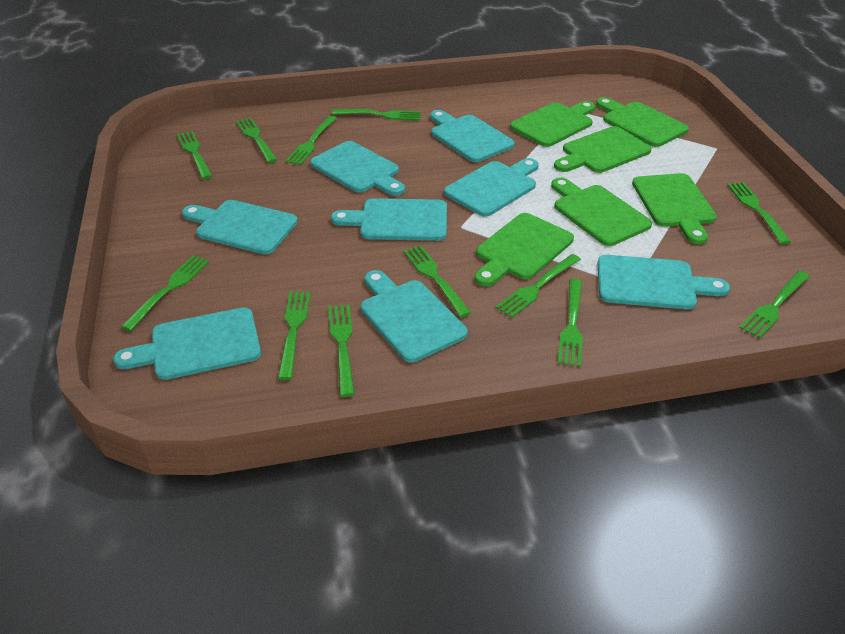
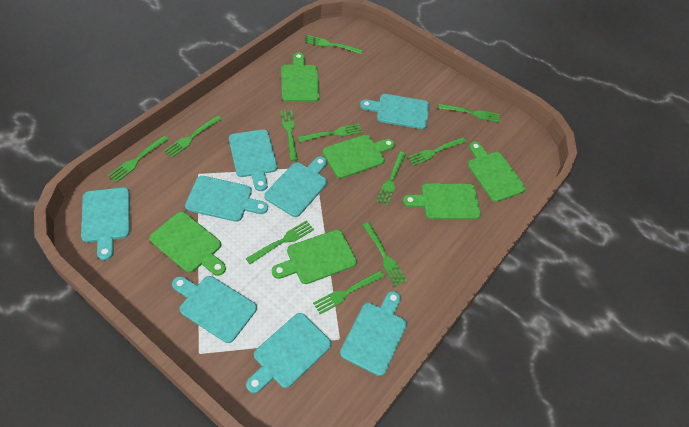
green fork: 12 -> 11

